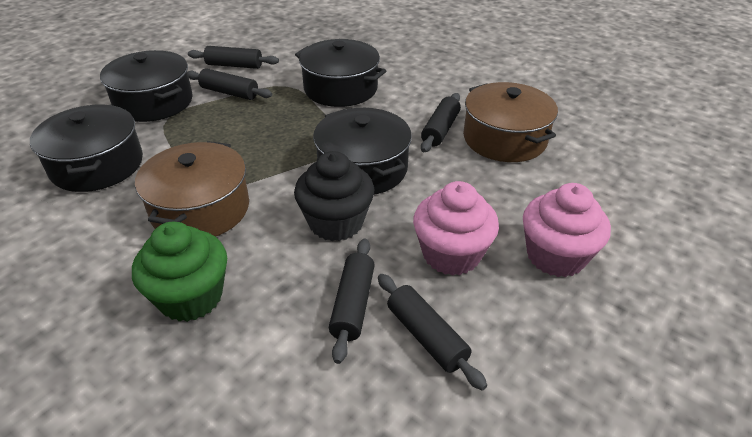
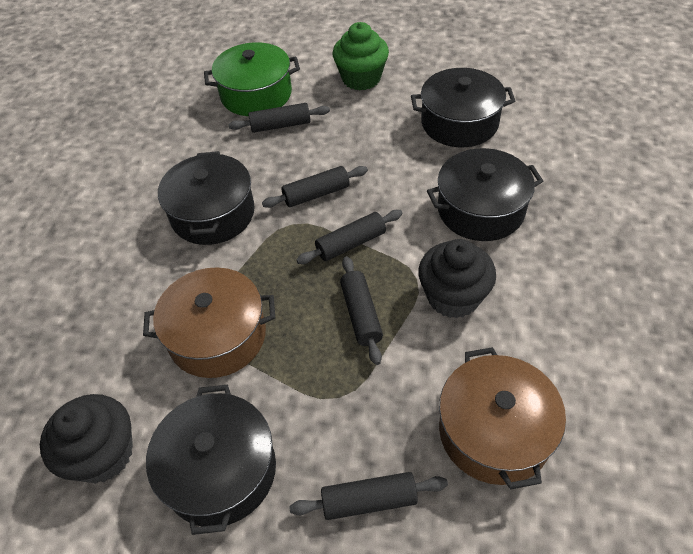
black cupcake: 1 -> 2
green pot: 0 -> 1
pink cupcake: 2 -> 0

